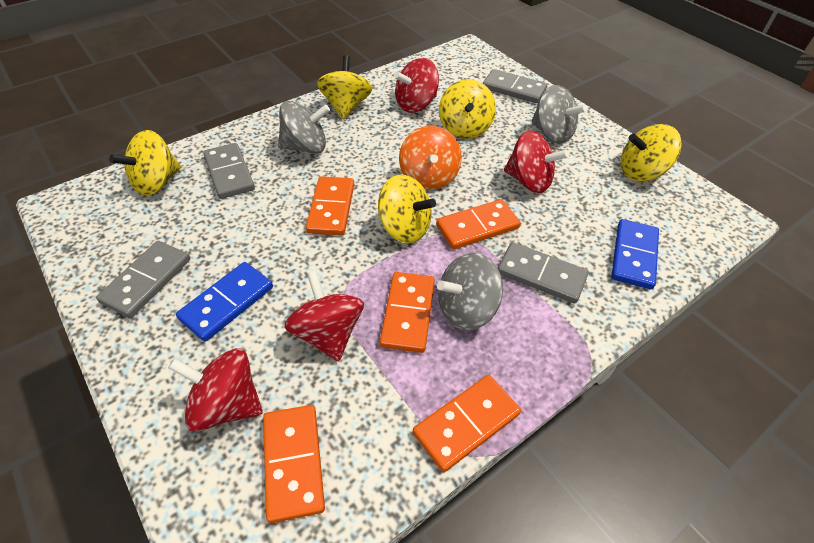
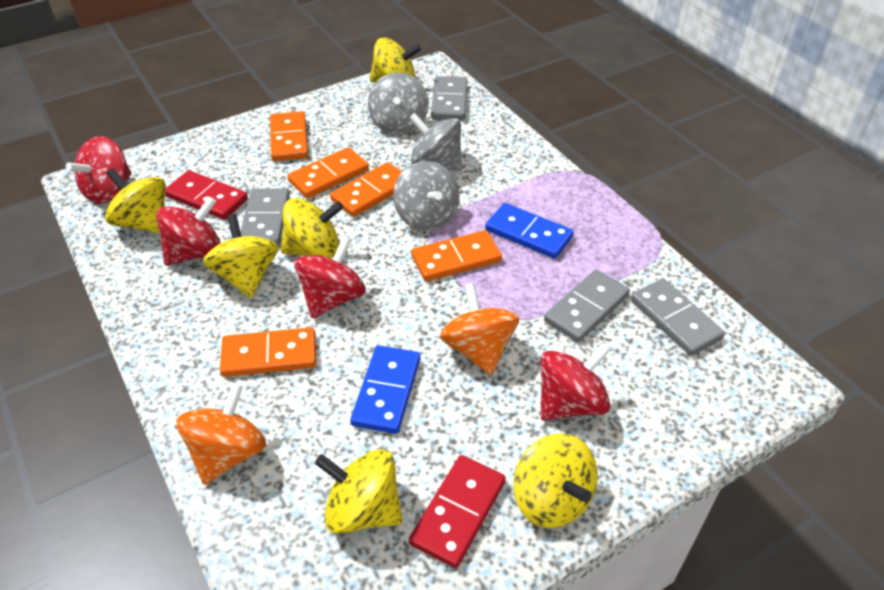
orange spinning top: 1 -> 2
red domino: 0 -> 2
yellow spinning top: 5 -> 6

